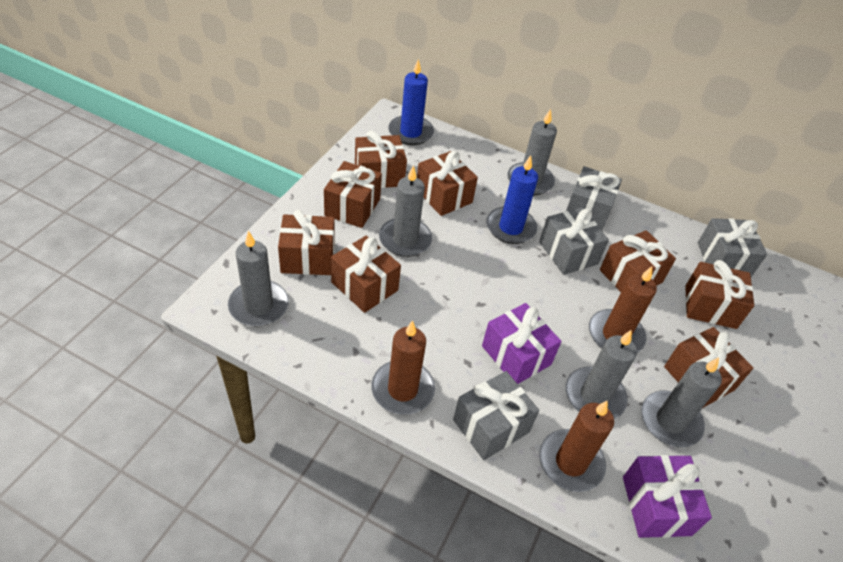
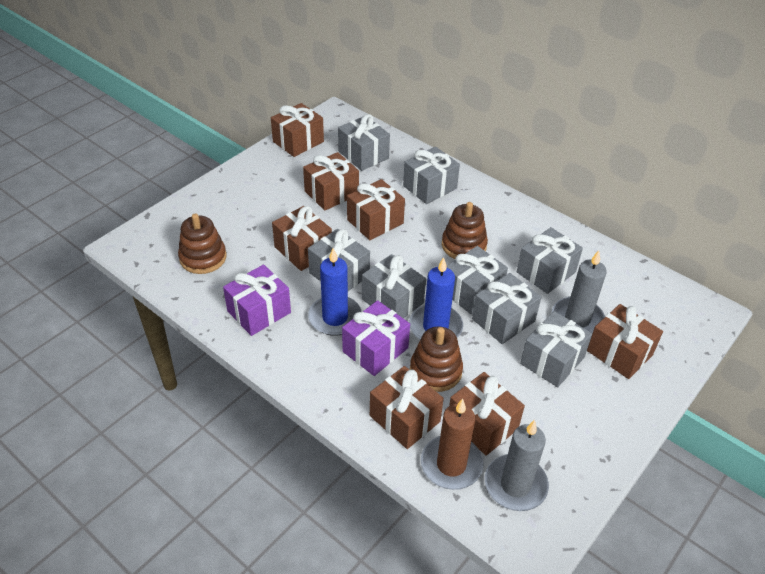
brown candle: 3 -> 1
brown gift: 8 -> 7
brown stacking toy: 0 -> 3
grey candle: 5 -> 2
grey gift: 4 -> 8

